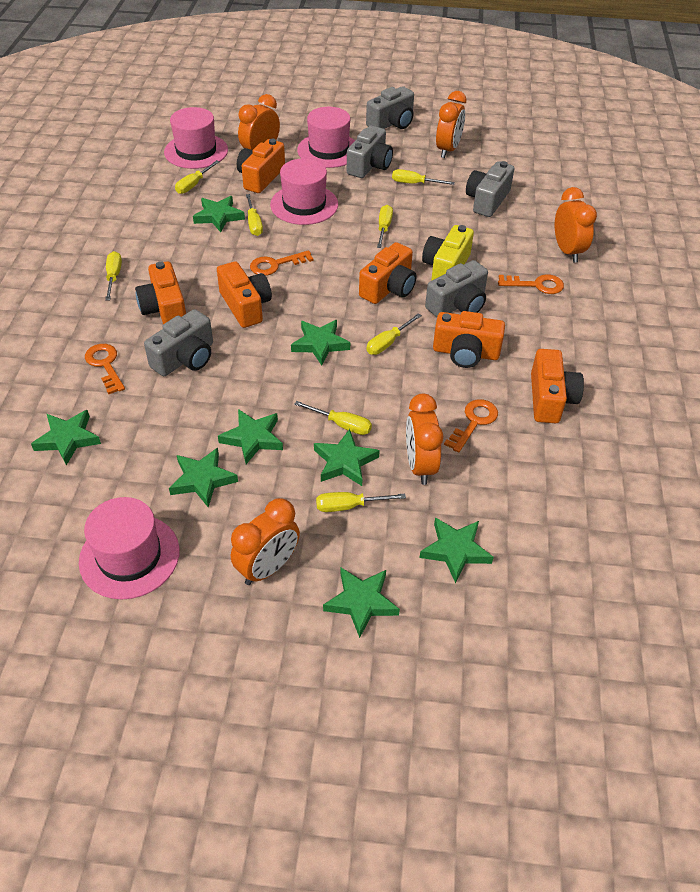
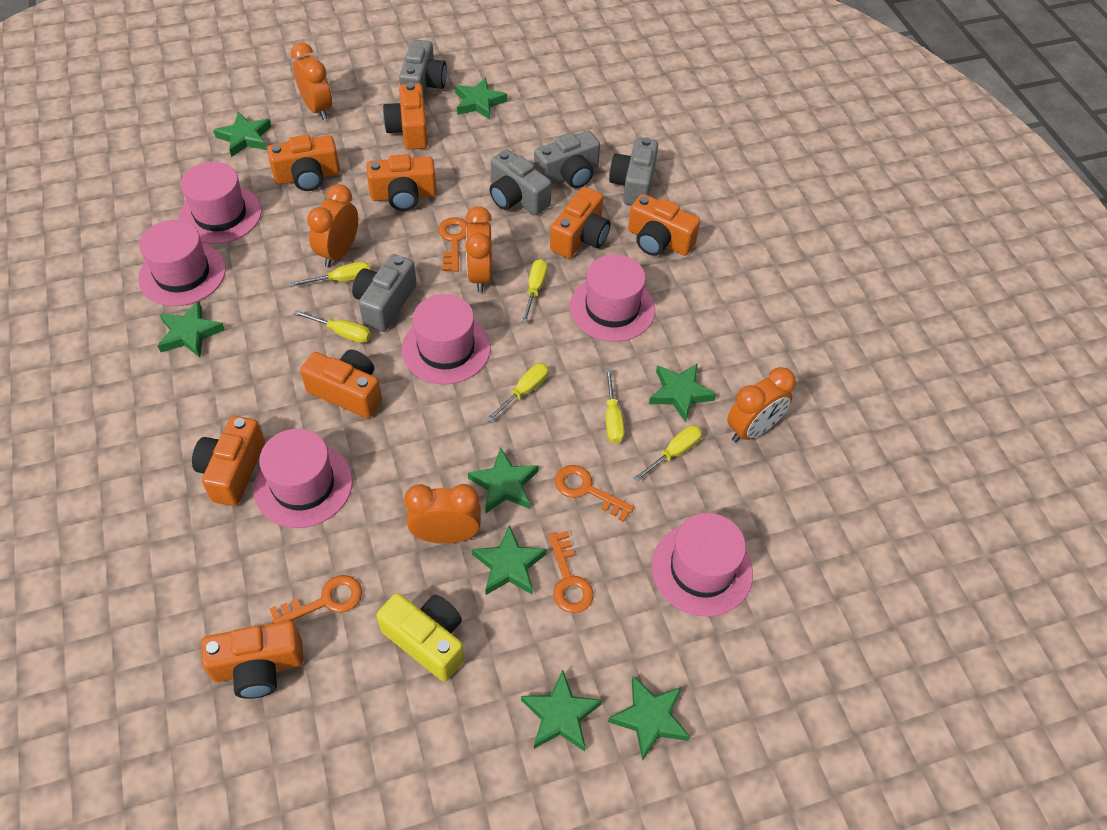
orange camera: 6 -> 8
pink hat: 4 -> 6
yellow screwdriver: 8 -> 6

